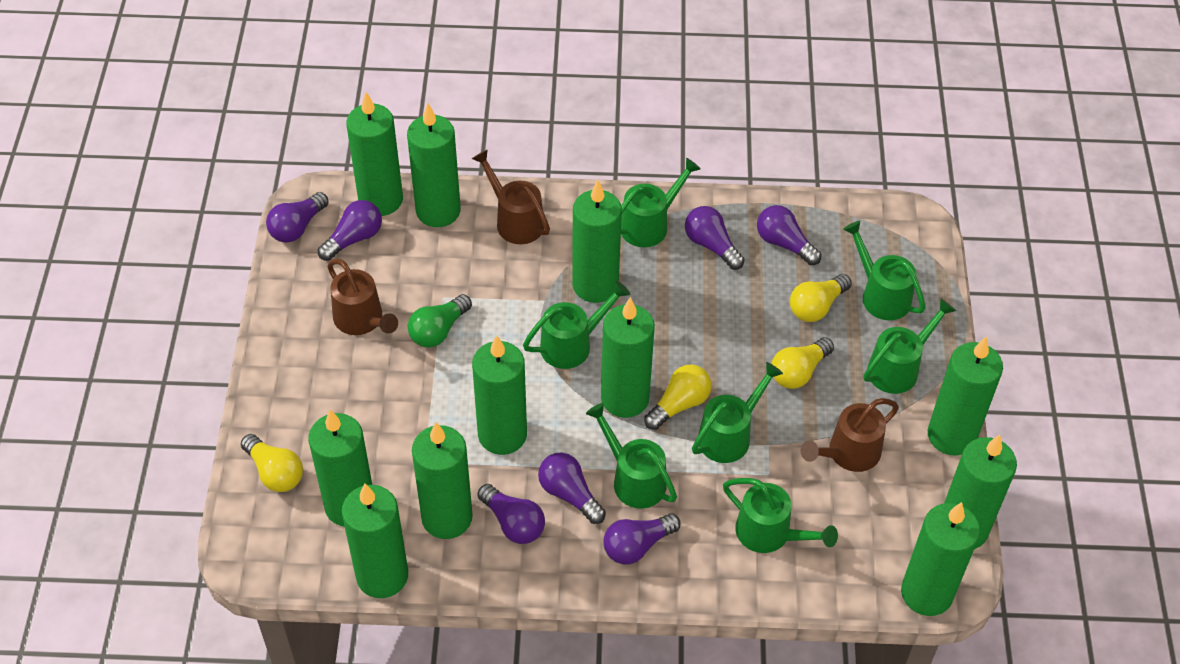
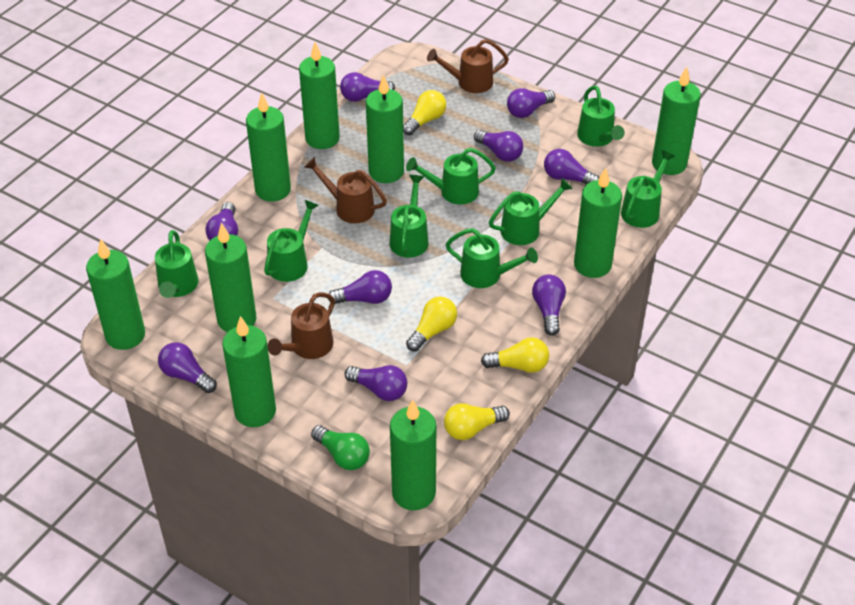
green candle: 11 -> 9
green watering can: 7 -> 8
purple light bulb: 7 -> 9

